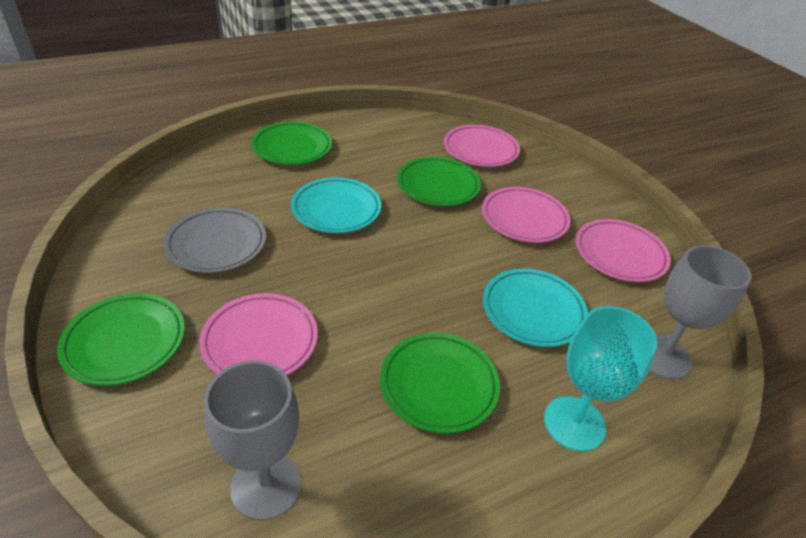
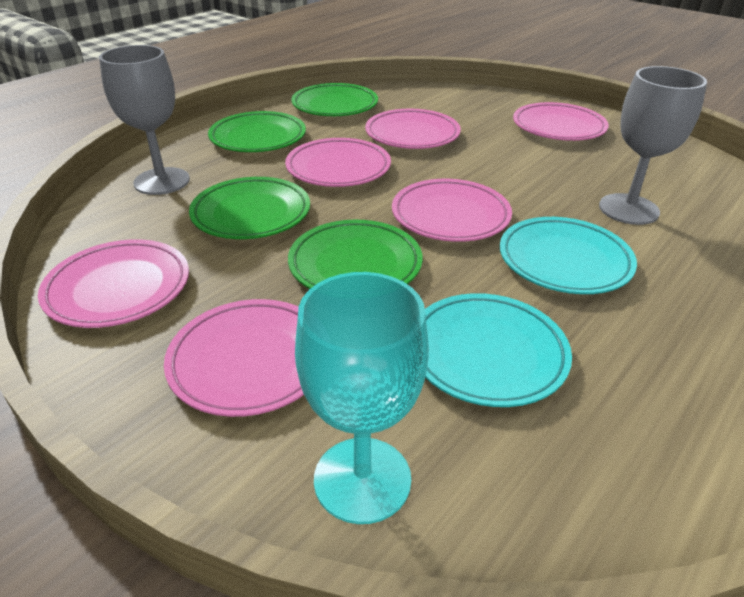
grey plate: 1 -> 0
pink plate: 4 -> 6

